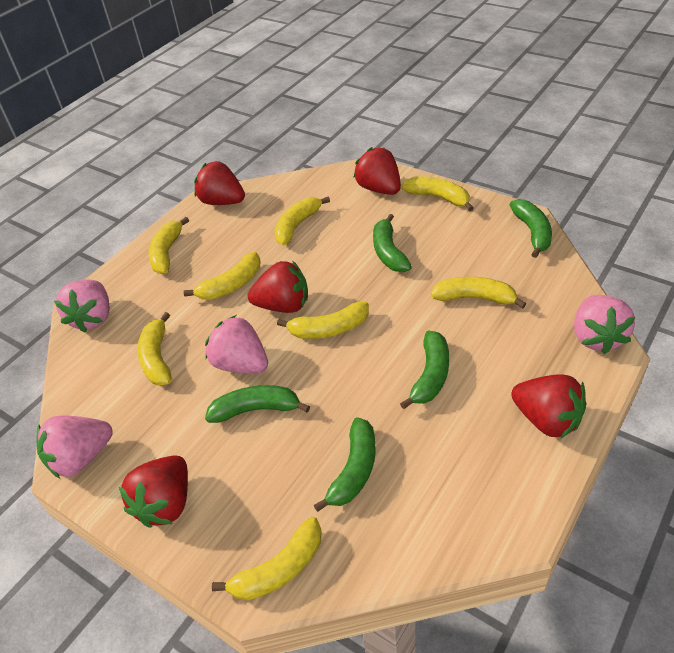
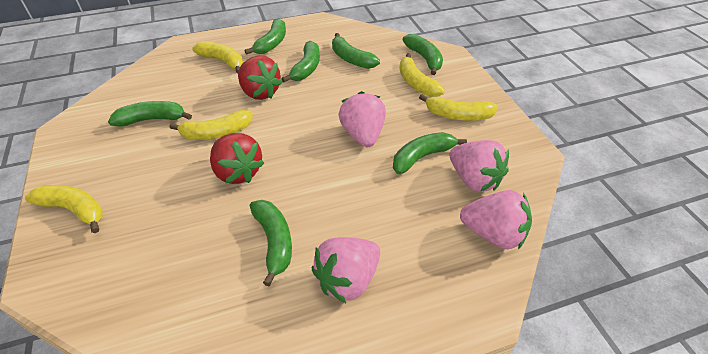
green banana: 5 -> 7
red strawberry: 5 -> 2
yellow banana: 8 -> 5

